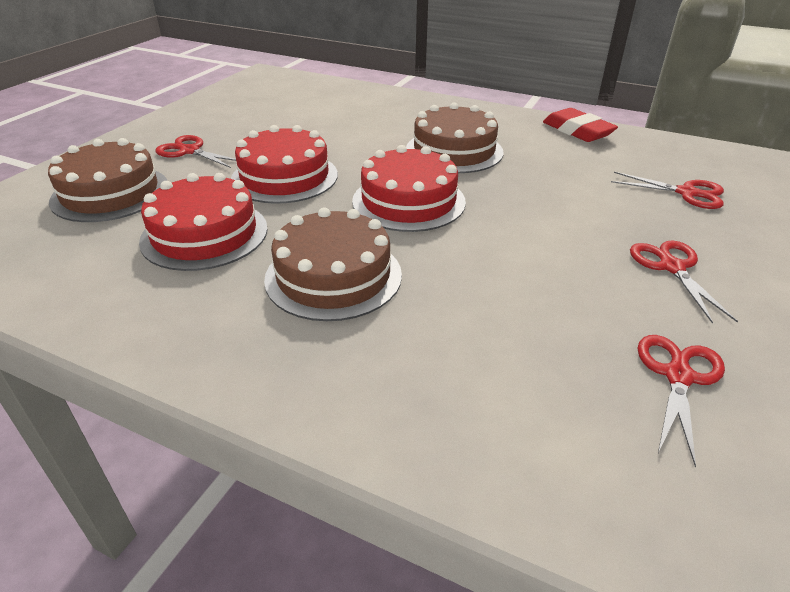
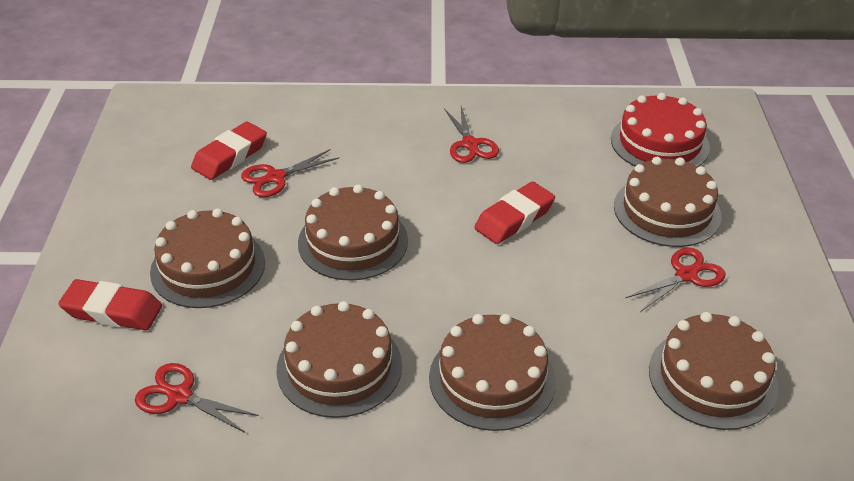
brown cake: 3 -> 6
red cake: 3 -> 1
red eraser: 1 -> 3

